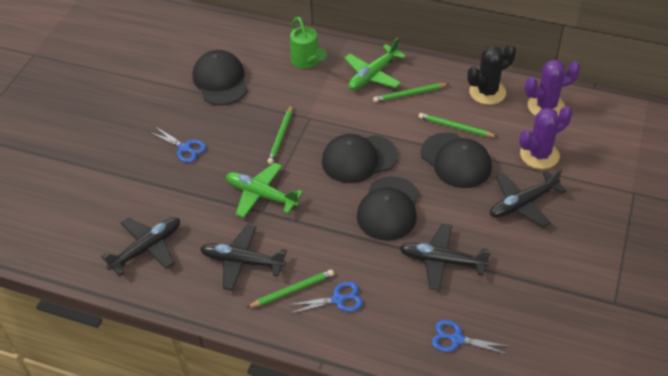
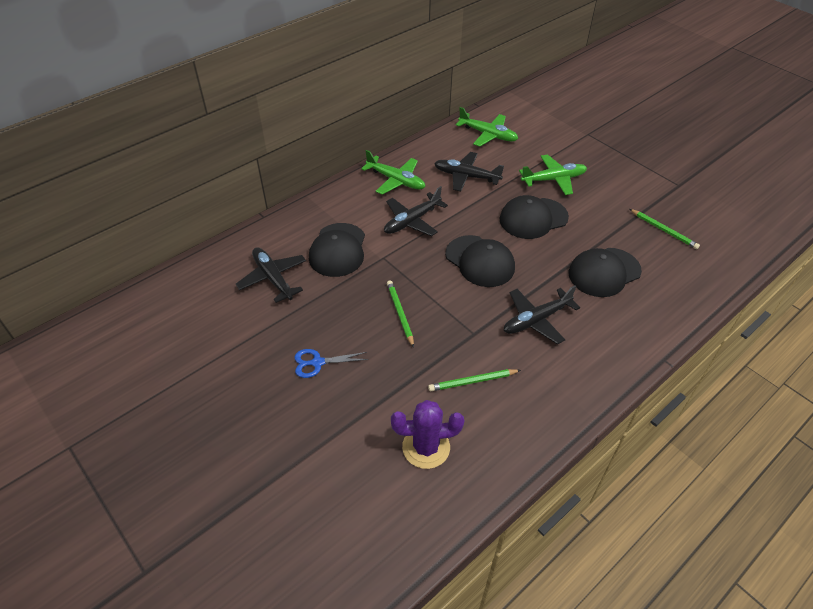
black cactus: 1 -> 0
blue scissors: 3 -> 1
green pencil: 4 -> 3
green plane: 2 -> 3
green watering can: 1 -> 0
purple cactus: 2 -> 1

